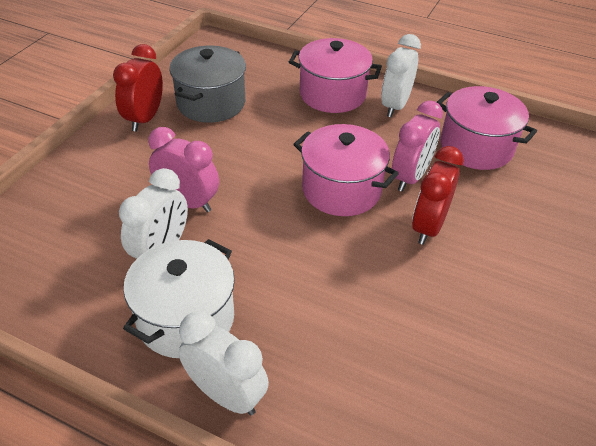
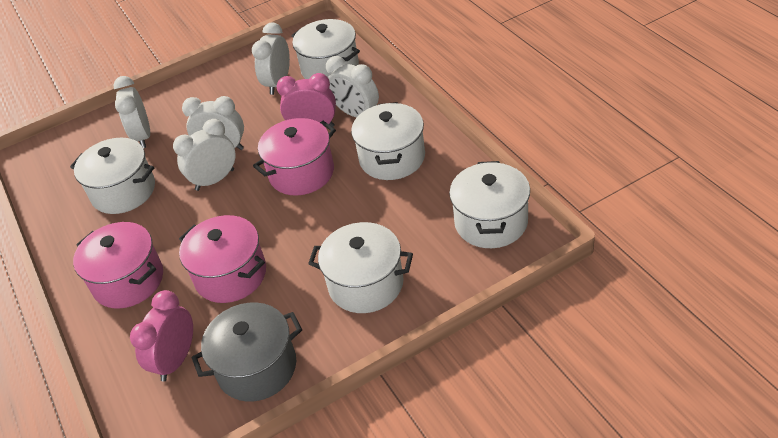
red clock: 2 -> 0
white clock: 3 -> 5
white pot: 1 -> 5

